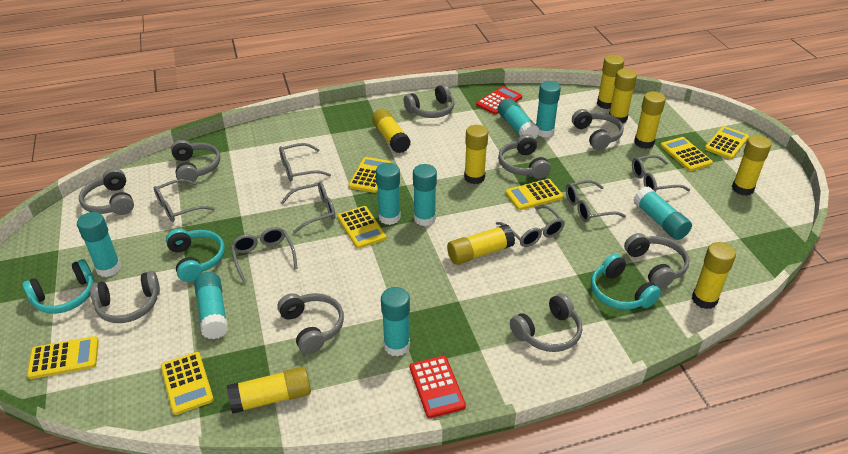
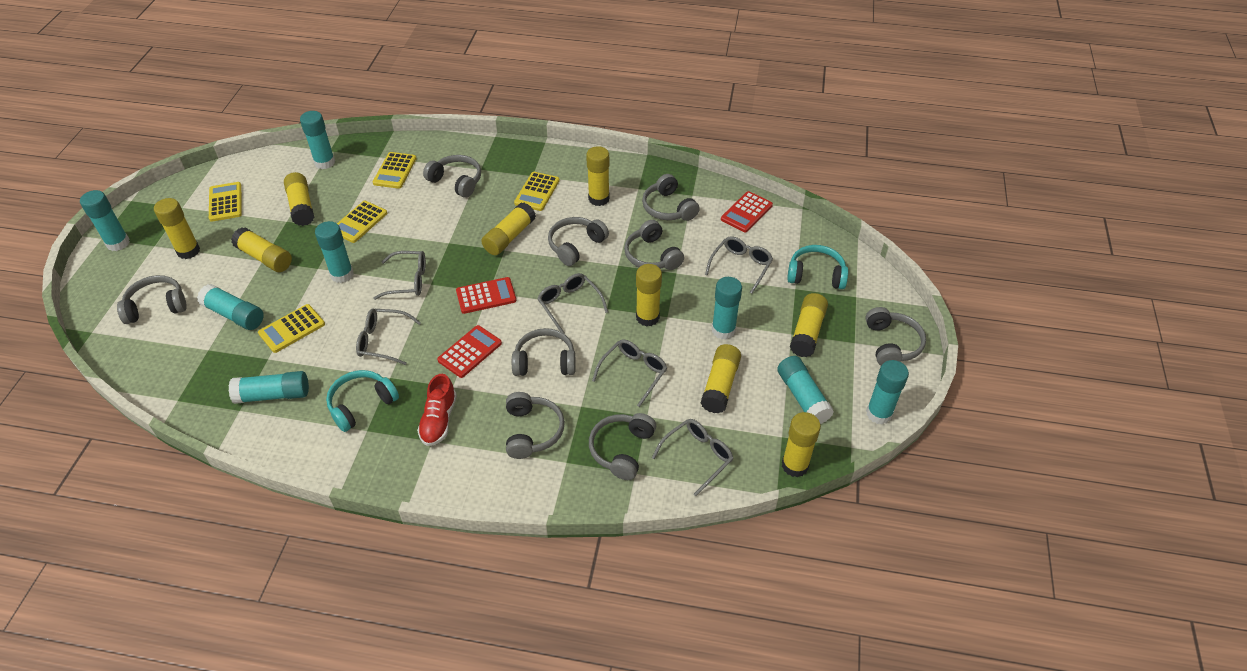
grey glasses: 7 -> 6
red calculator: 2 -> 3
red shoe: 0 -> 1
turquoise headphones: 3 -> 2
yellow calculator: 7 -> 5

